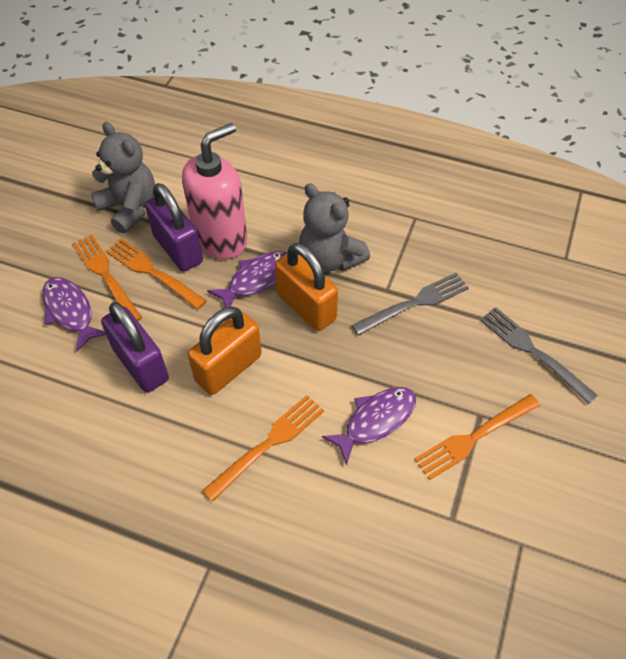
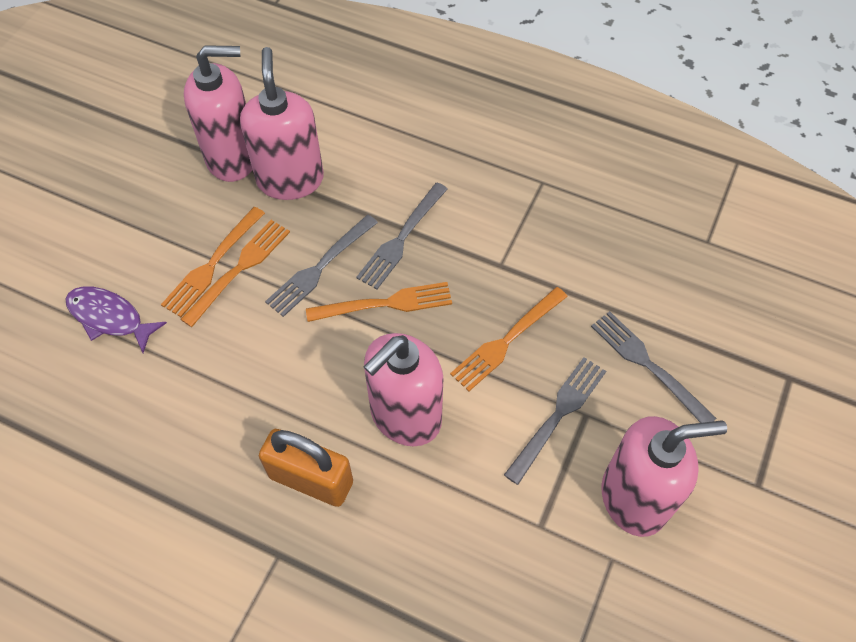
grey fork: 2 -> 4
grey teddy bear: 2 -> 0
orange padlock: 2 -> 1
pink soap dispenser: 1 -> 4
purple fish: 3 -> 1
purple padlock: 2 -> 0

